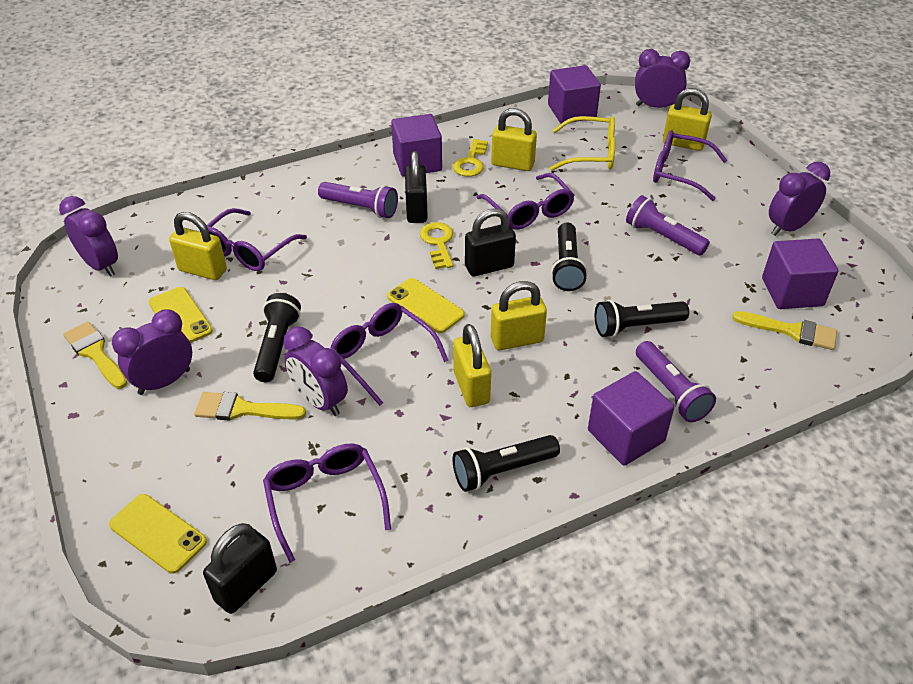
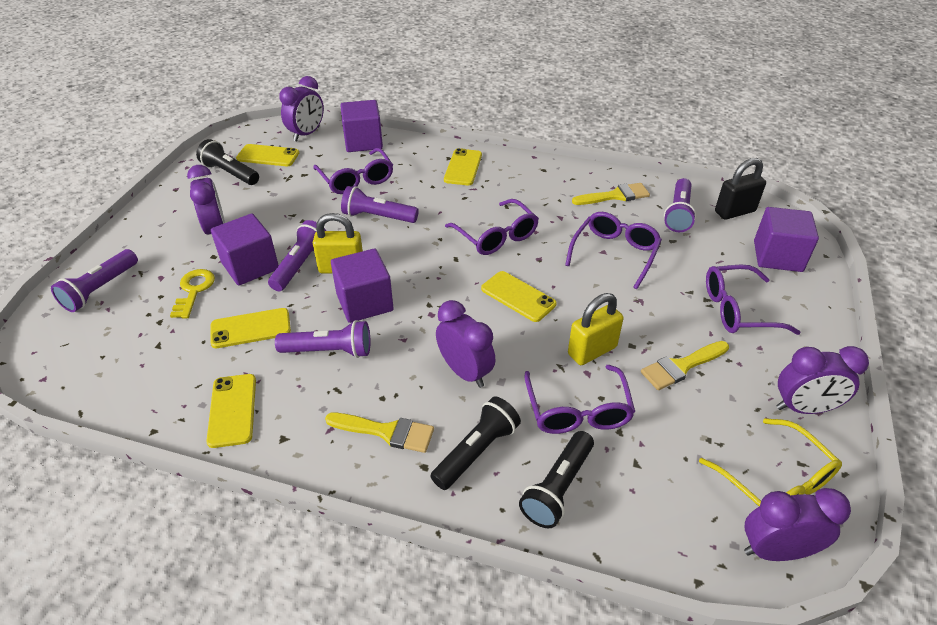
black flashlight: 4 -> 3
black padlock: 3 -> 1
purple flashlight: 3 -> 5
yellow key: 2 -> 1
yellow padlock: 5 -> 2
yellow phone: 3 -> 5

